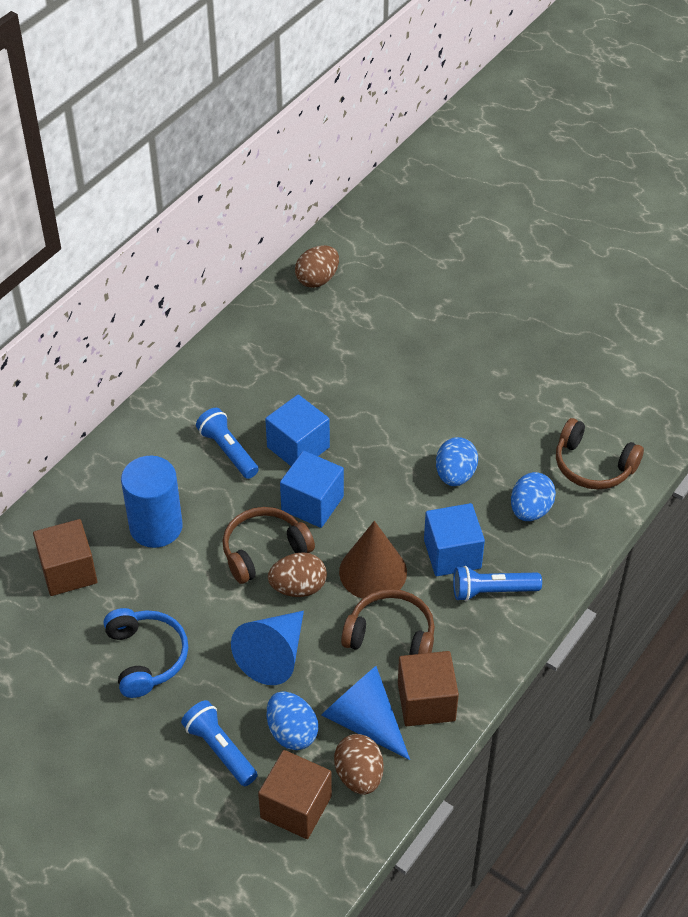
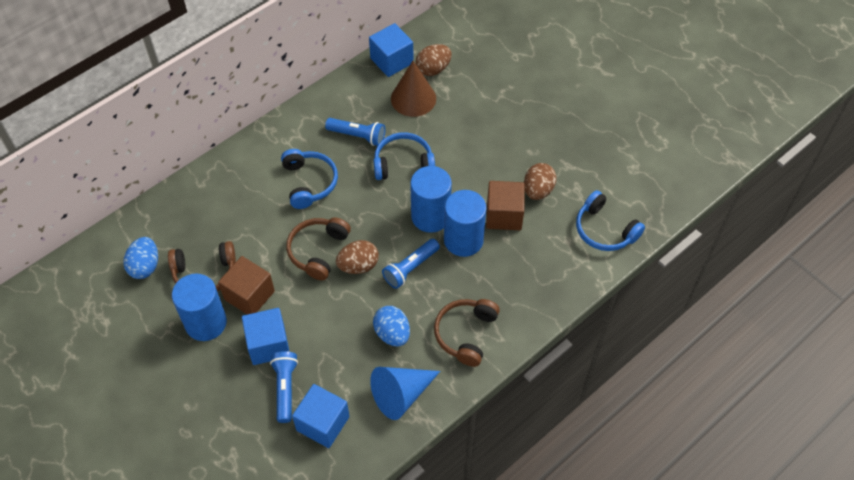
blue cone: 2 -> 1
blue cylinder: 1 -> 3
blue egg: 3 -> 2
blue headphones: 1 -> 3
brown cube: 3 -> 2

